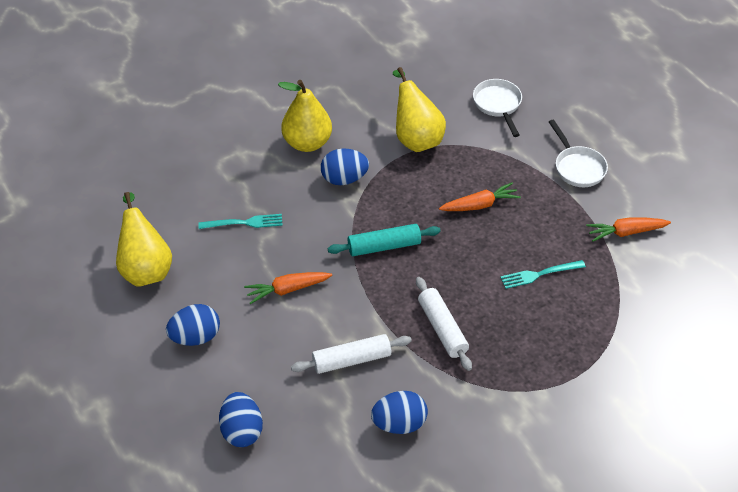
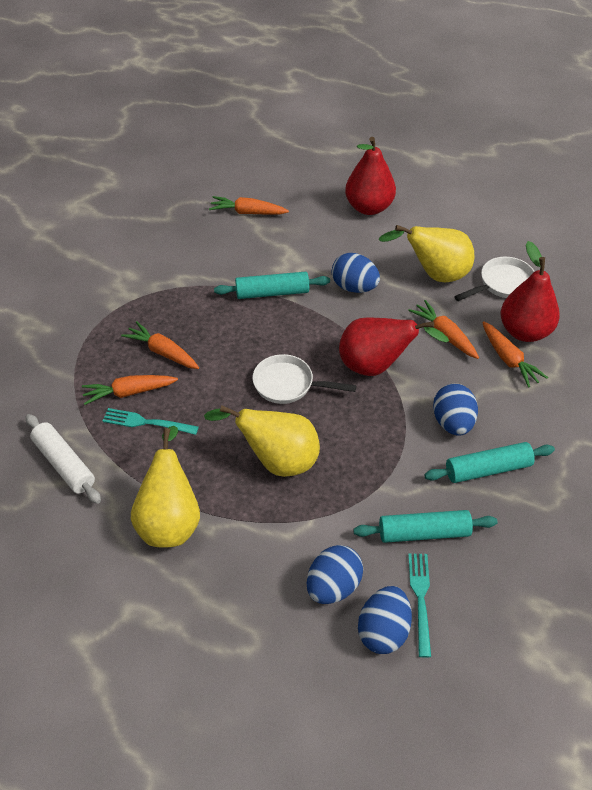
orange carrot: 3 -> 5
red pear: 0 -> 3
turquoise rolling pin: 1 -> 3
white rolling pin: 2 -> 1

